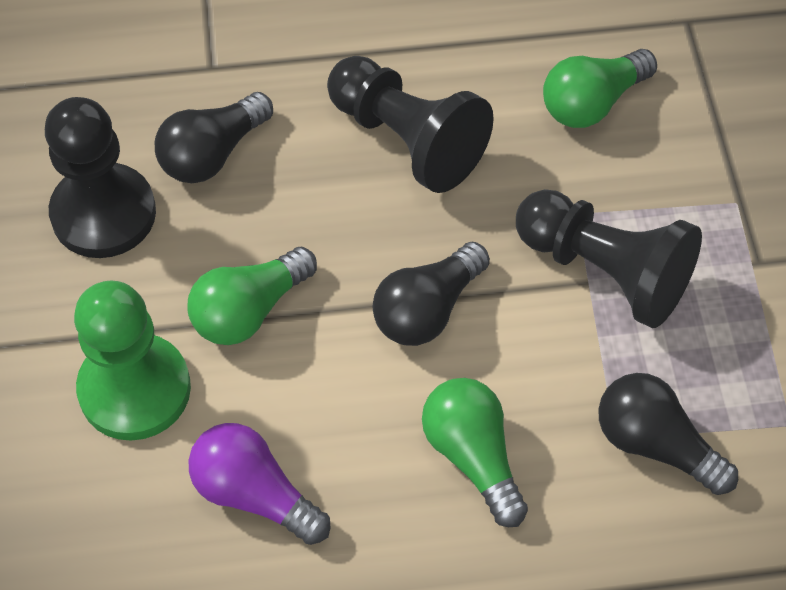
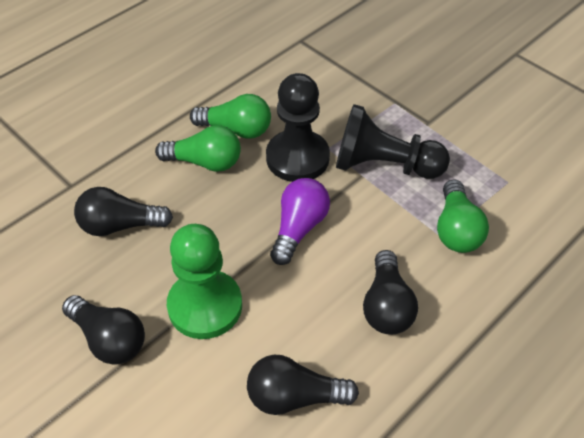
black light bulb: 3 -> 4
black pawn: 3 -> 2

